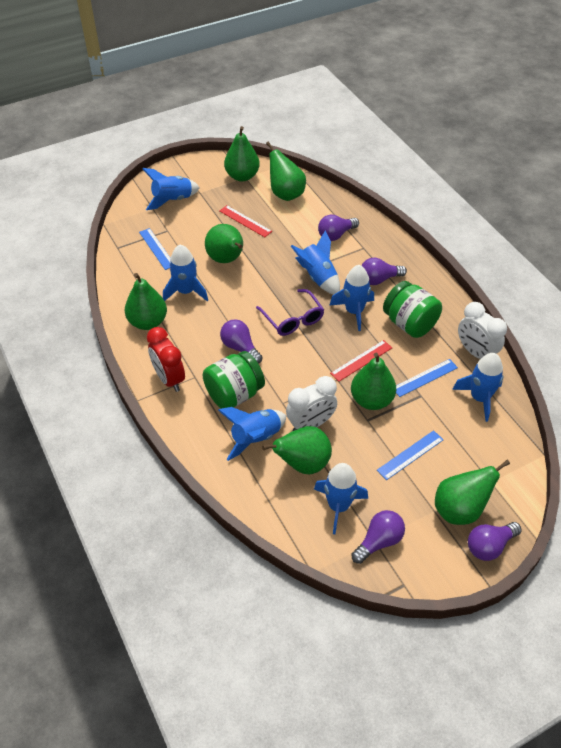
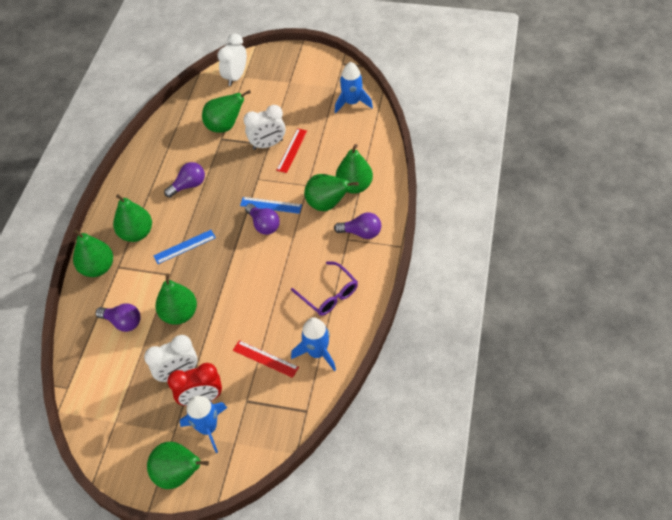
blue rocket: 7 -> 3
blue ruler: 3 -> 2
green jar: 2 -> 0
purple light bulb: 5 -> 4
white clock: 2 -> 3

